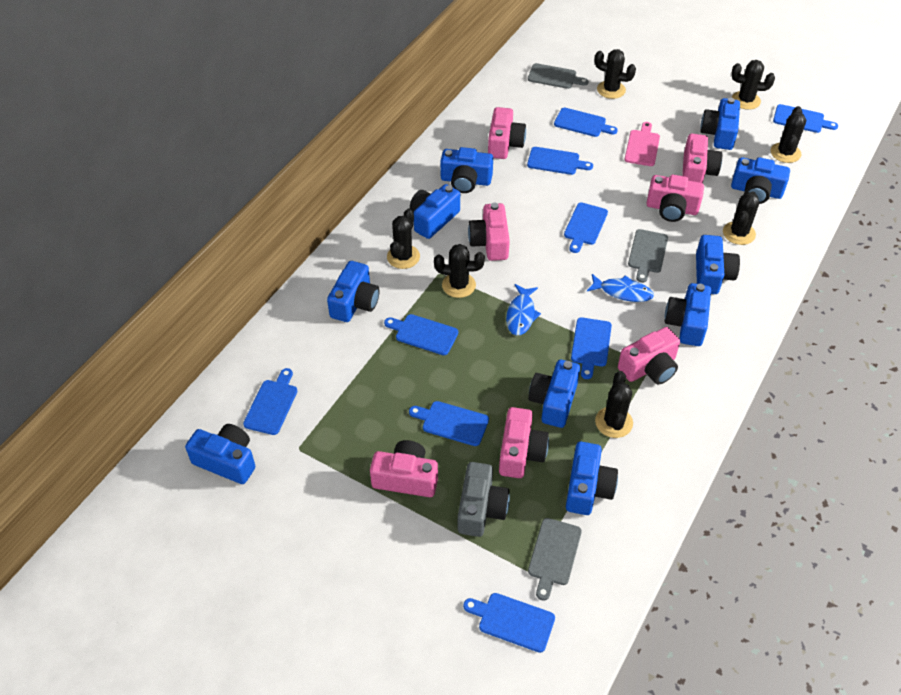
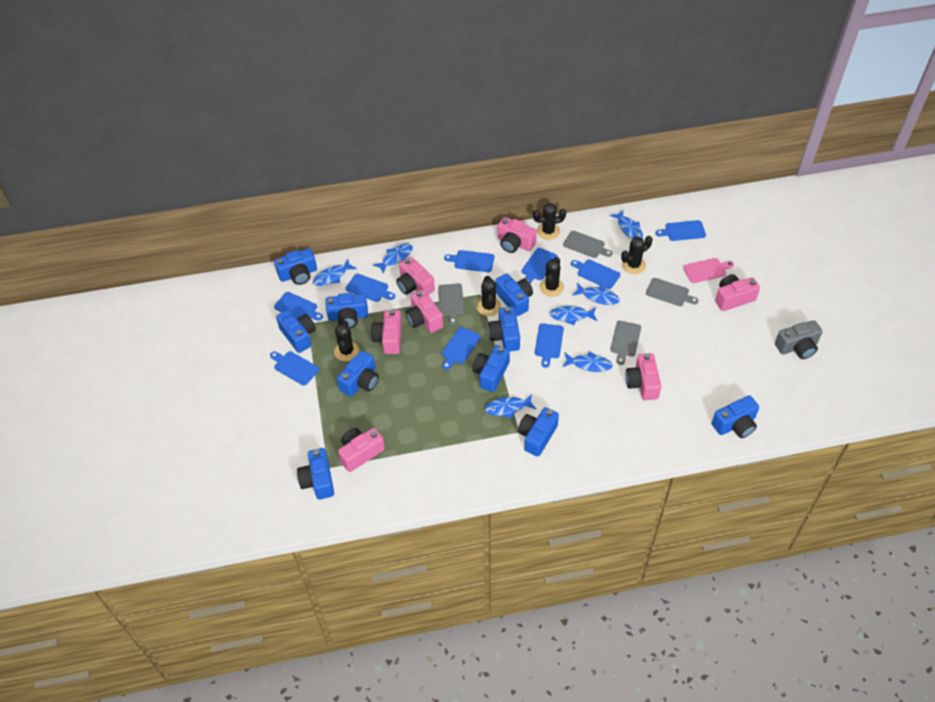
black cactus: 7 -> 5
blue fish: 2 -> 7
grey cutting board: 3 -> 4

